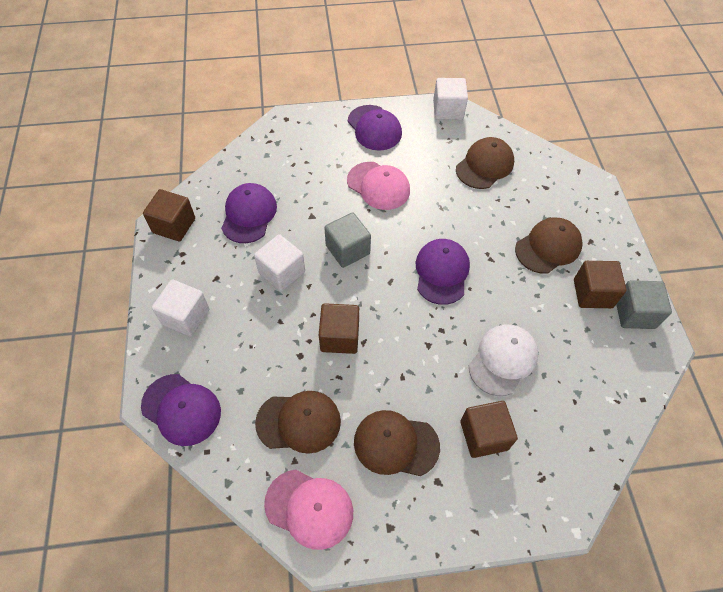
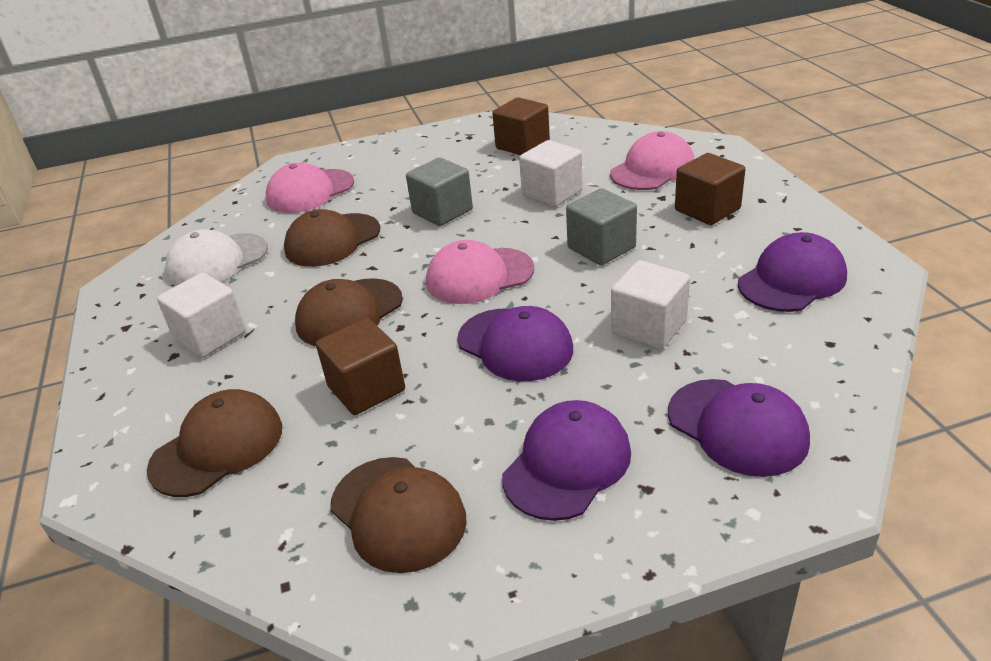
brown cube: 4 -> 3
pink cap: 2 -> 3

